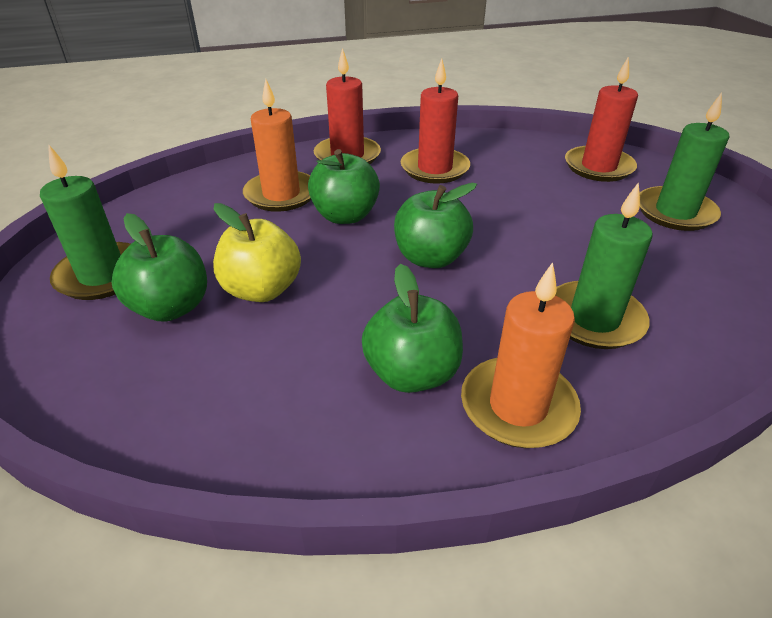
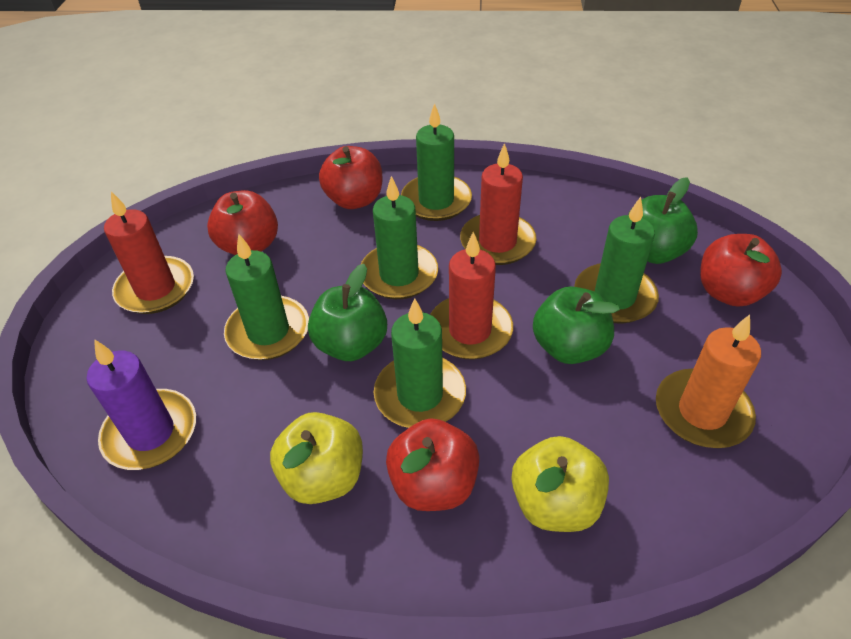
green apple: 4 -> 3
green candle: 3 -> 5
orange candle: 2 -> 1
purple candle: 0 -> 1
red apple: 0 -> 4
yellow apple: 1 -> 2

